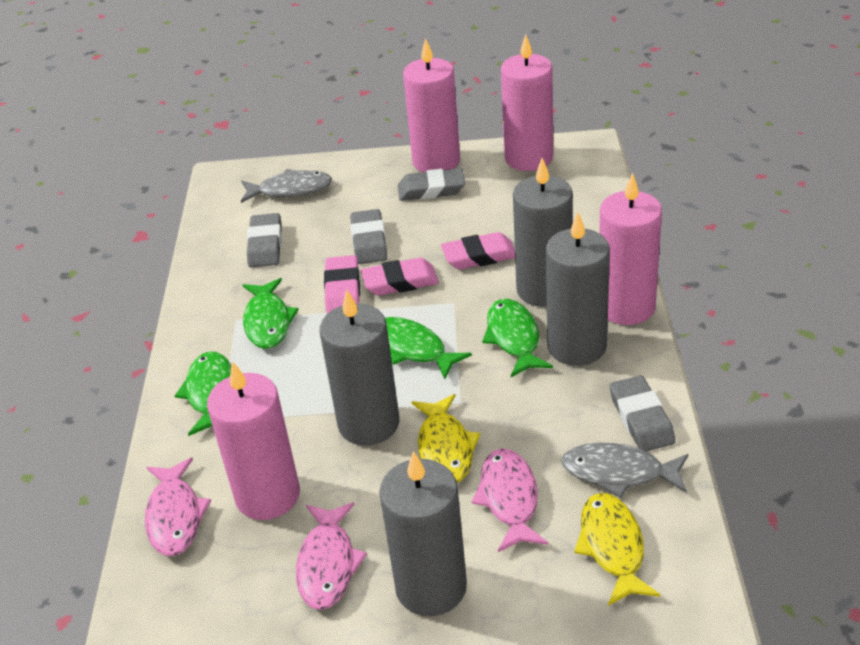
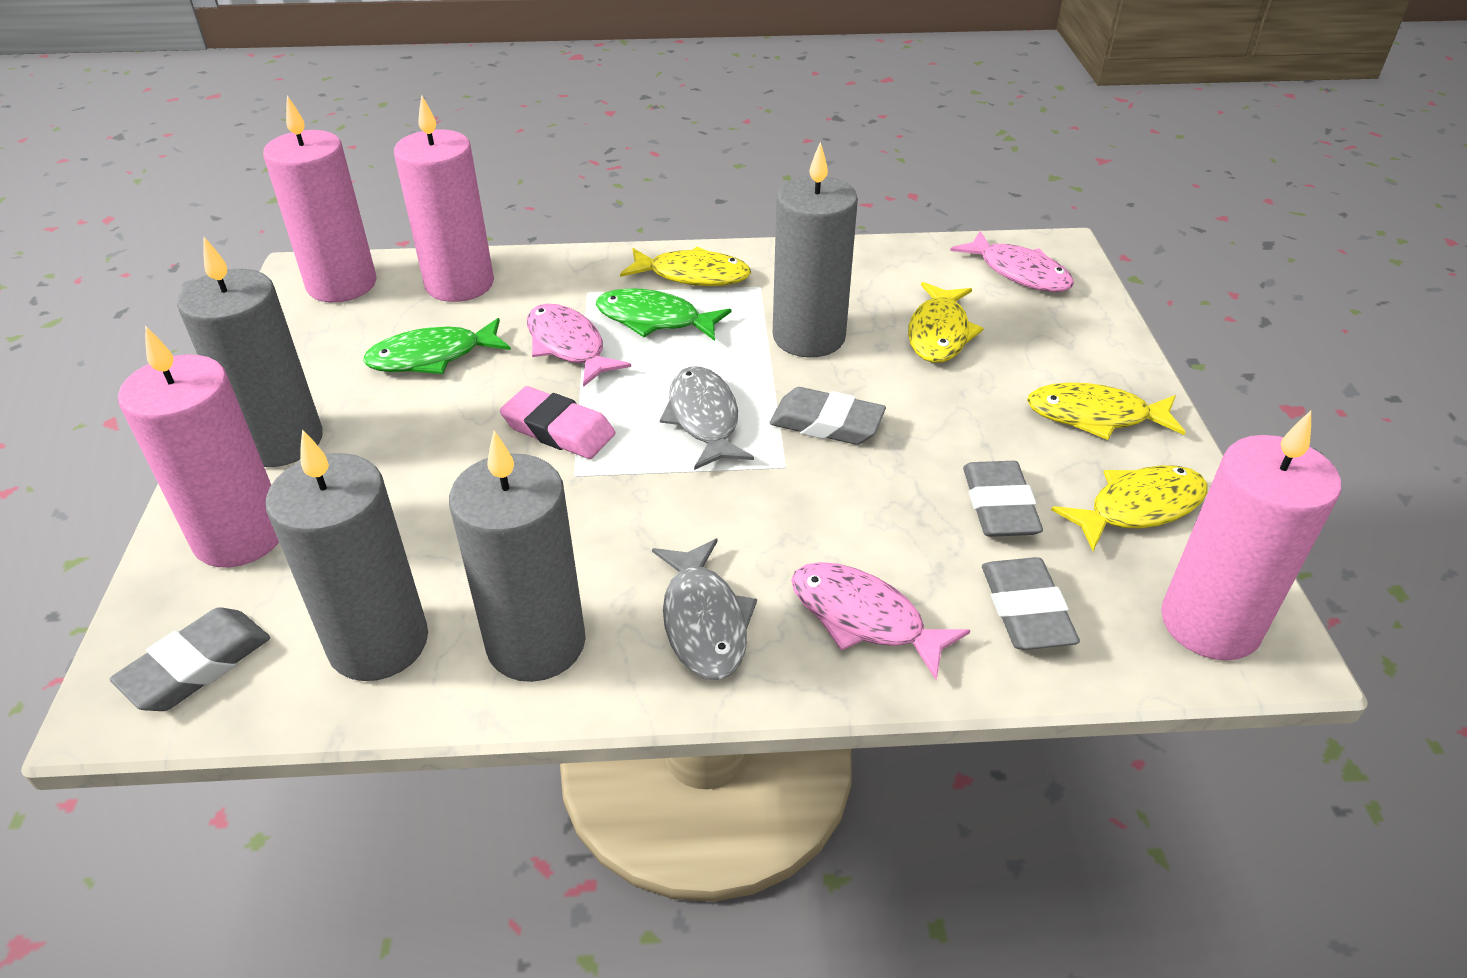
green fish: 4 -> 2
pink eraser: 3 -> 1
yellow fish: 2 -> 4

